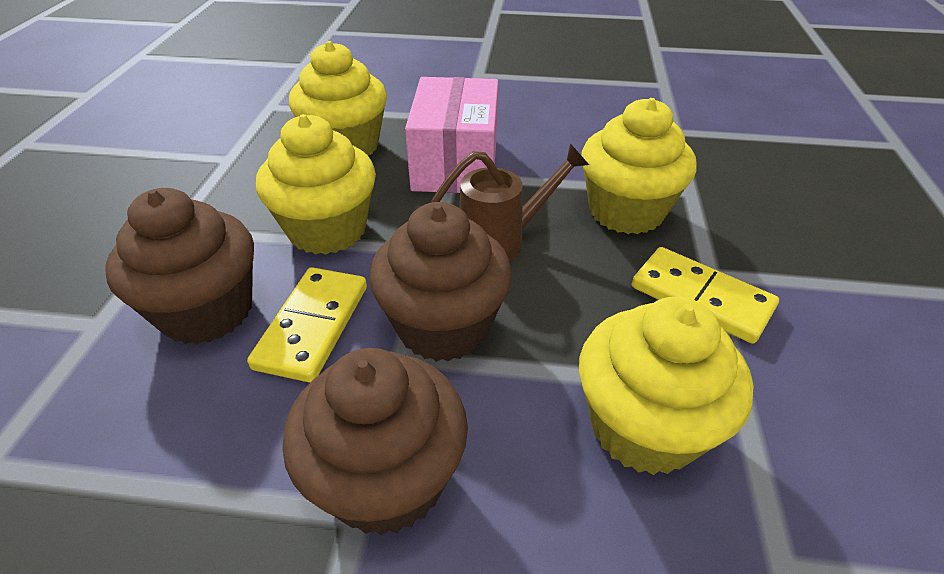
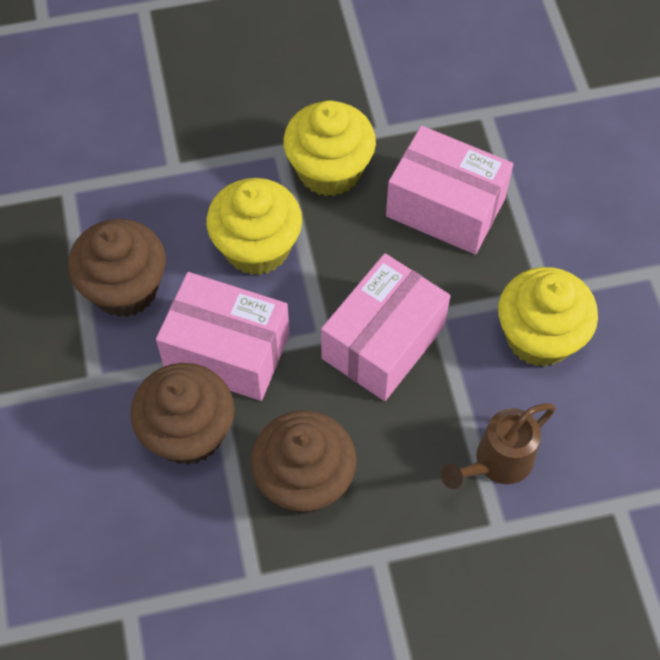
pink box: 1 -> 3
yellow cupcake: 4 -> 3
yellow domino: 2 -> 0

